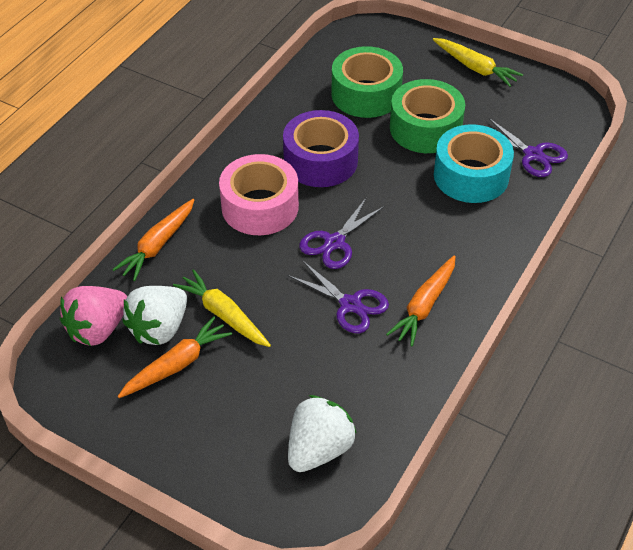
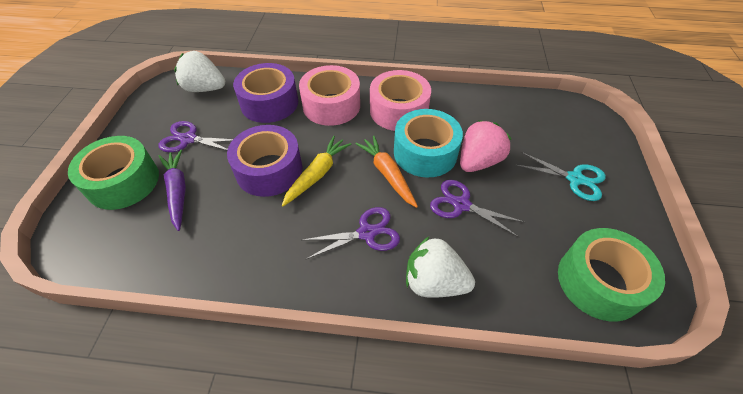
orange carrot: 3 -> 1
pink tape: 1 -> 2
purple carrot: 0 -> 1
purple tape: 1 -> 2
turquoise scissors: 0 -> 1
yellow carrot: 2 -> 1

